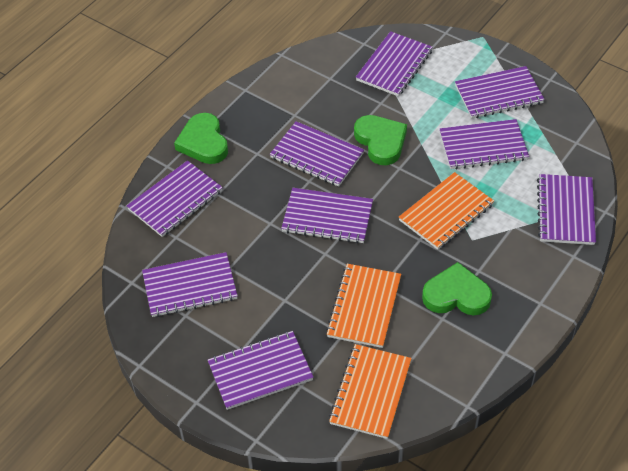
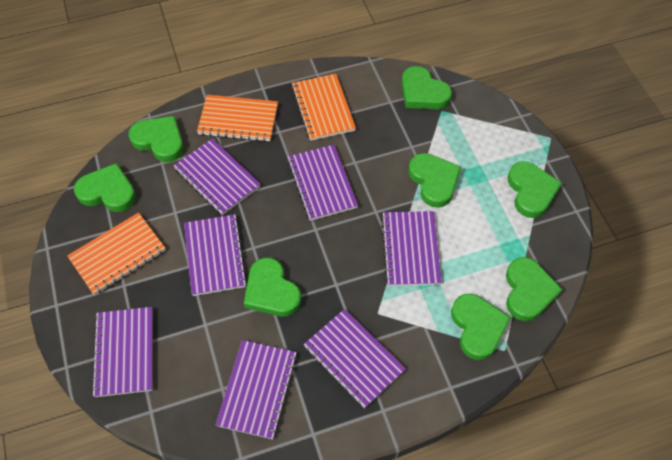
green heart: 3 -> 8
purple notebook: 9 -> 7

